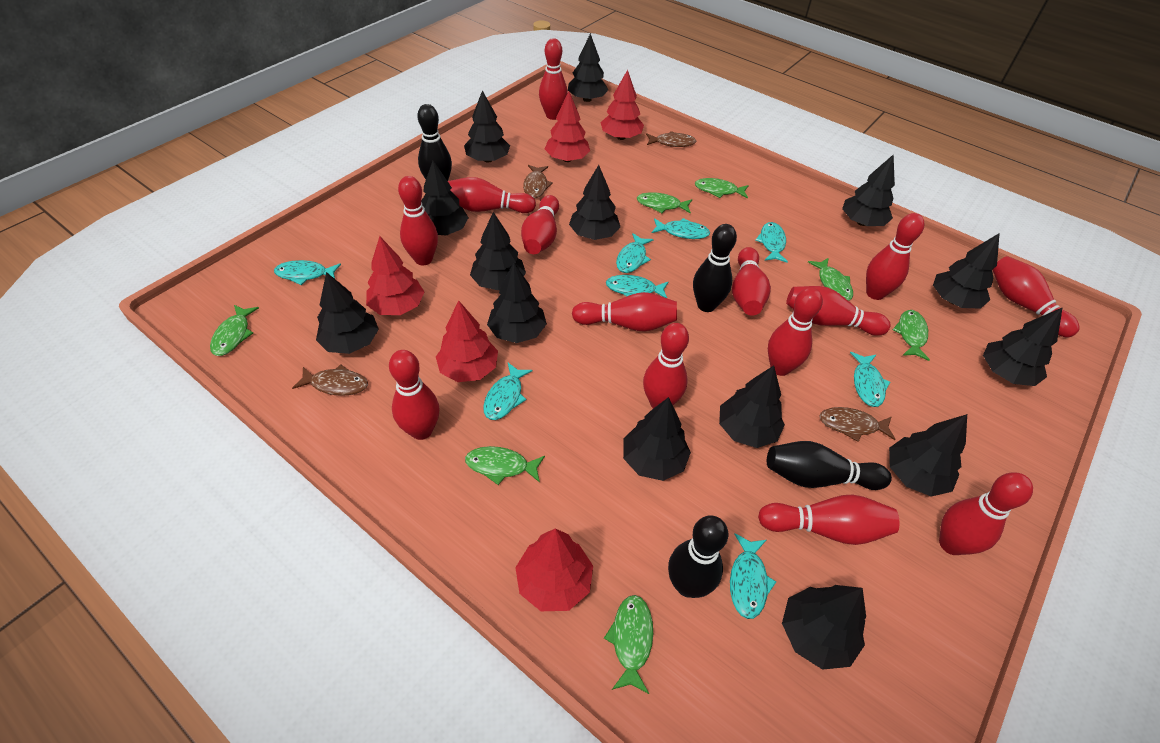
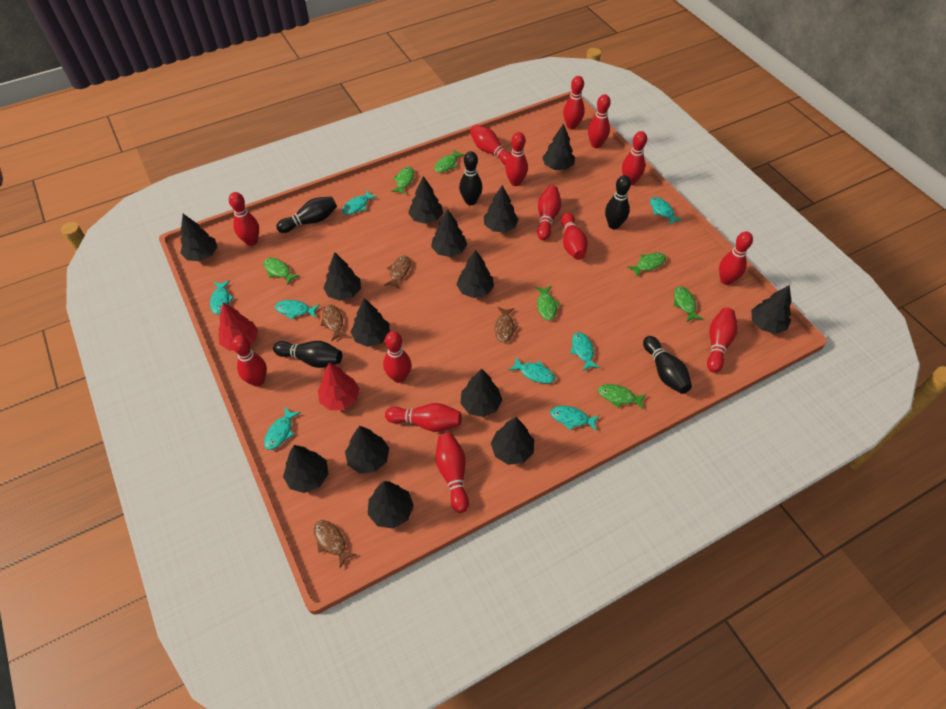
black bowling pin: 4 -> 5
red tree: 5 -> 2

